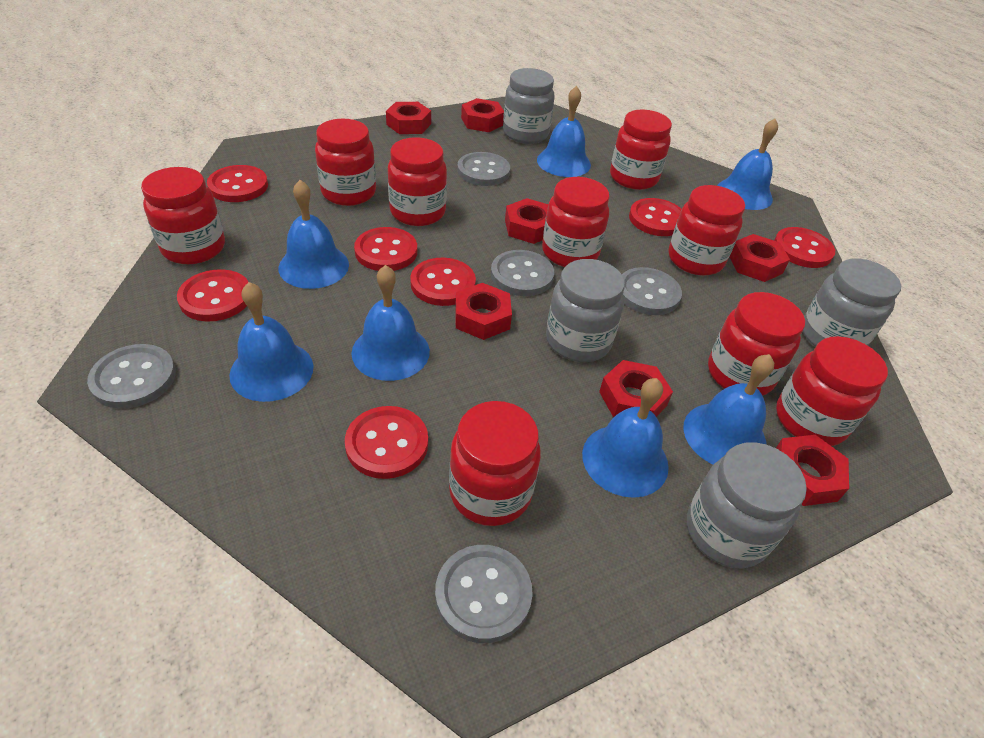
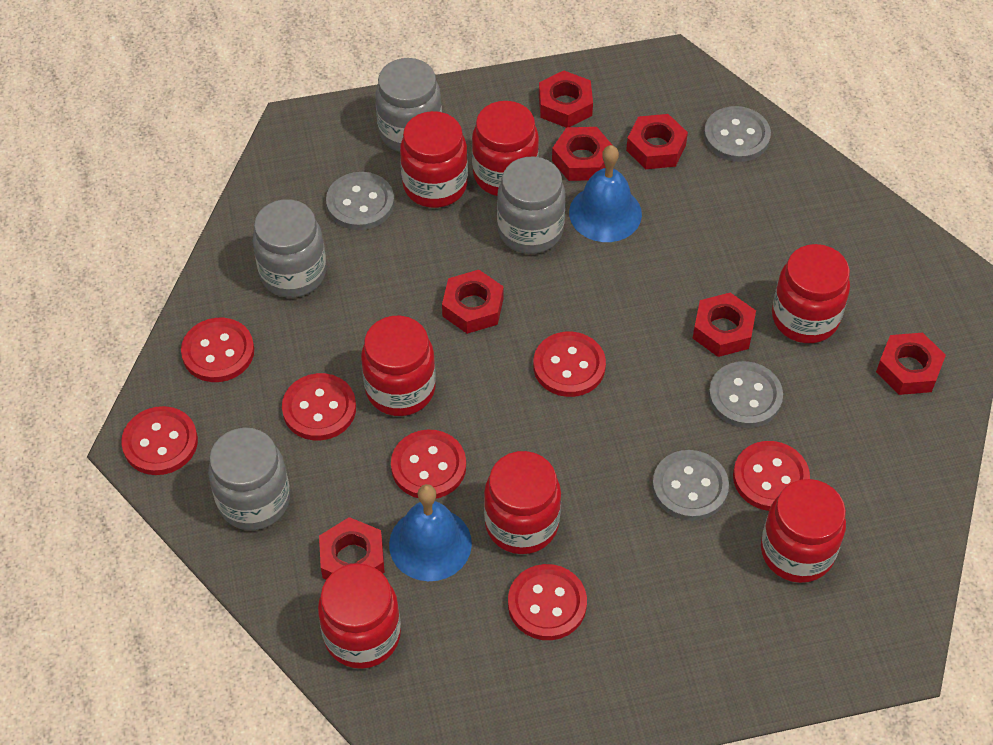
blue bell: 7 -> 2
grey button: 5 -> 4
red jar: 9 -> 7

